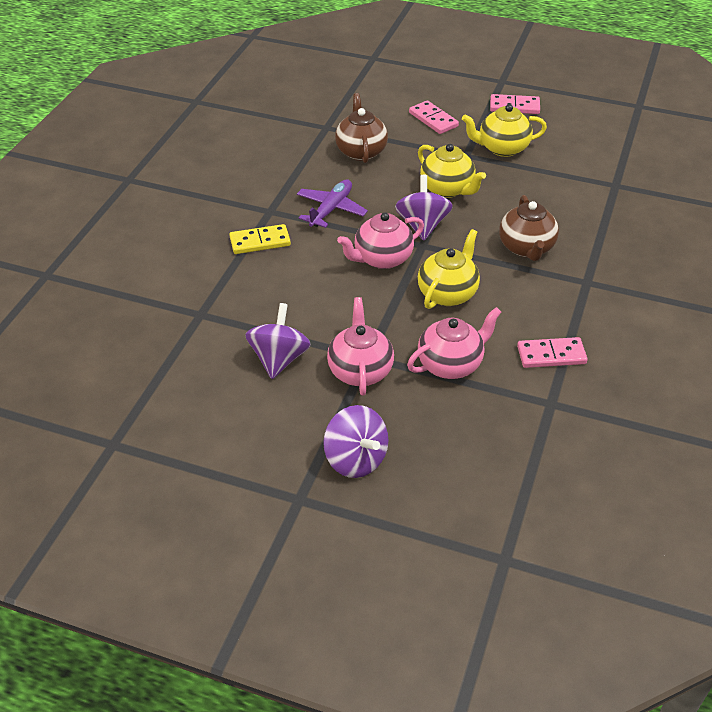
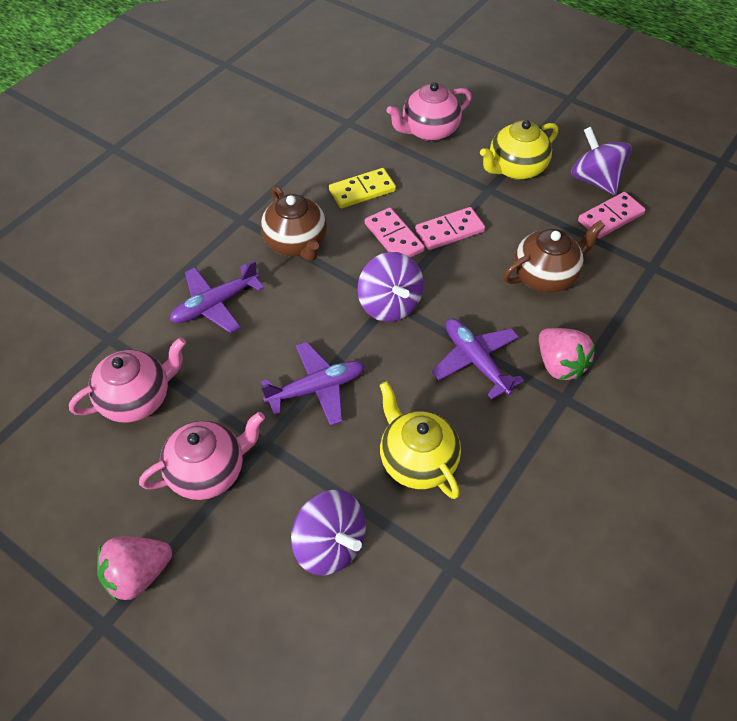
pink strawberry: 0 -> 2
purple plane: 1 -> 3
yellow teapot: 3 -> 2

